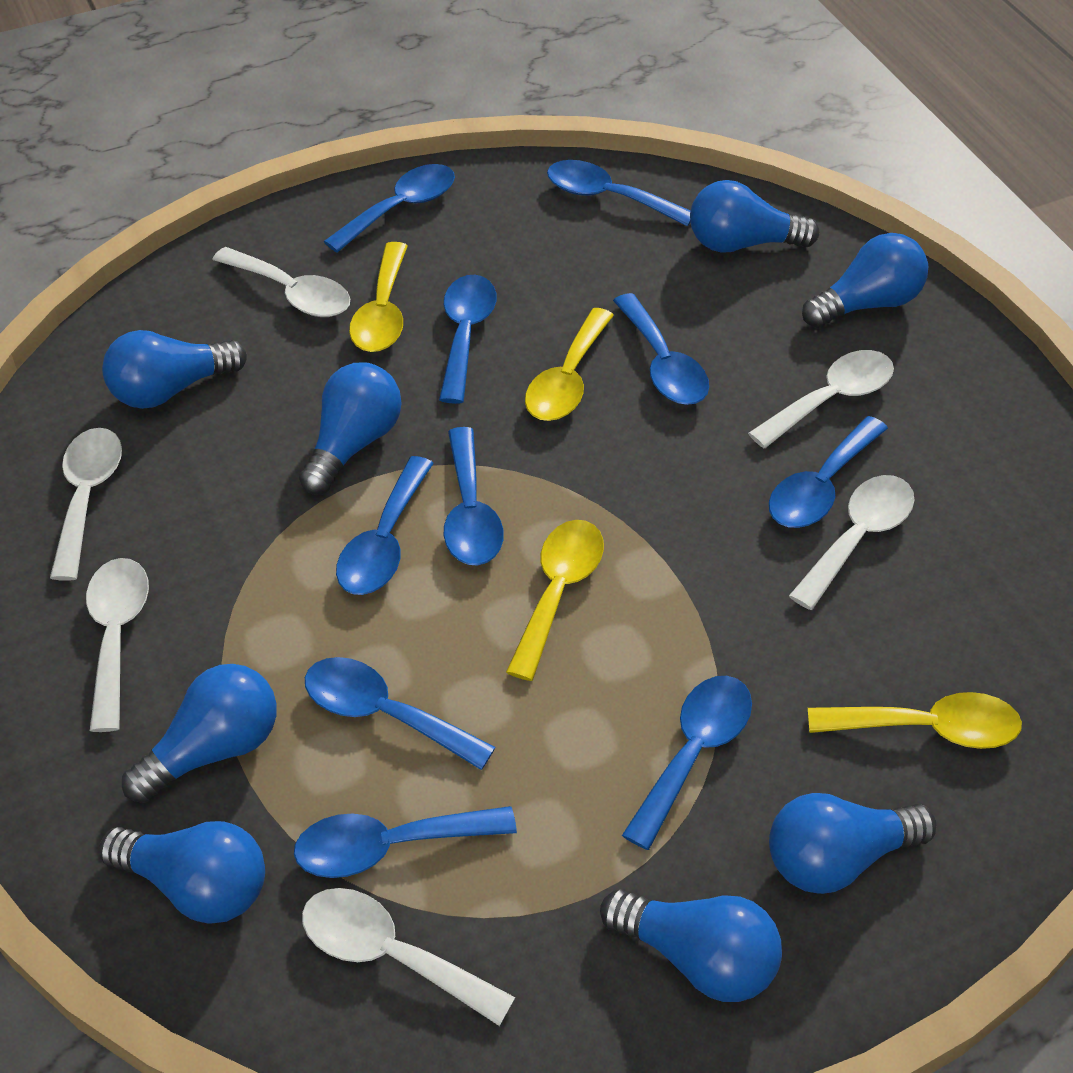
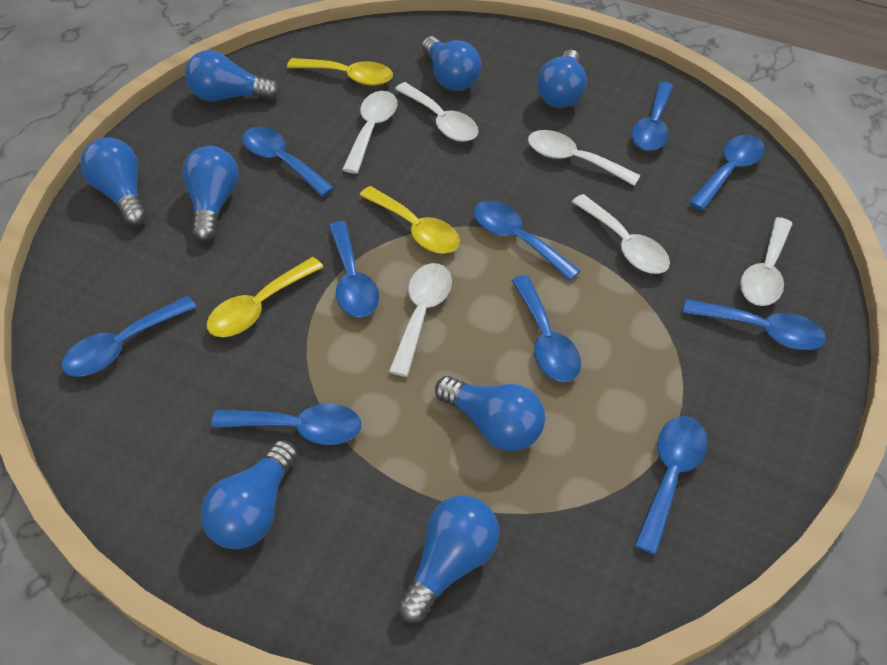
yellow spoon: 4 -> 3

